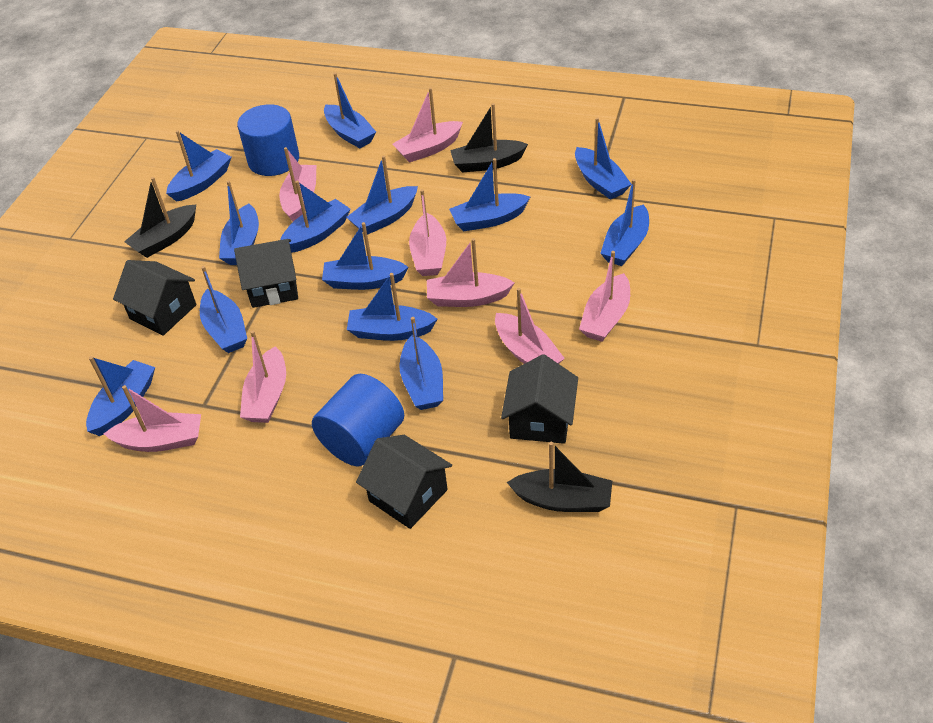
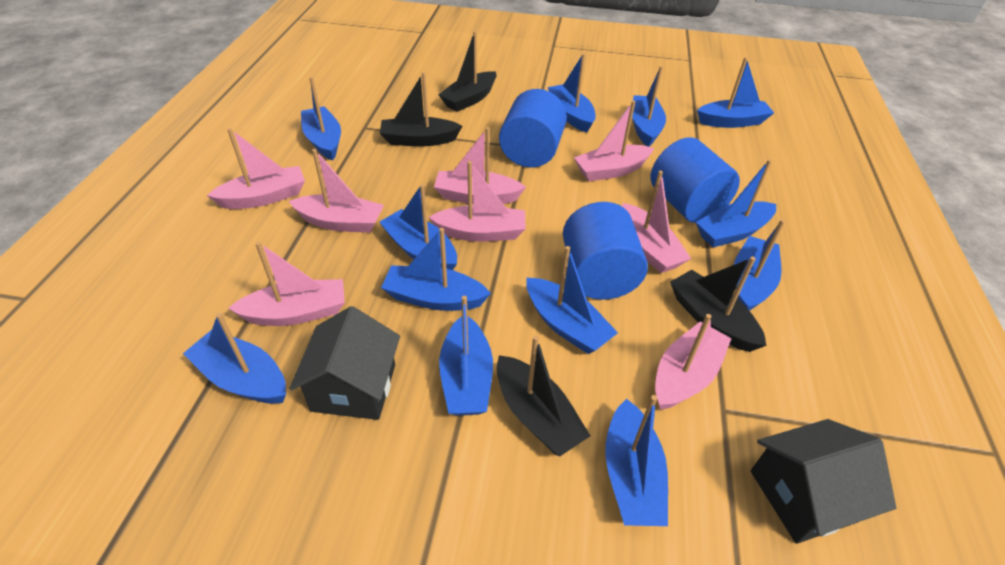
black boat: 3 -> 4
black house: 4 -> 2
blue boat: 13 -> 12
blue cylinder: 2 -> 3

